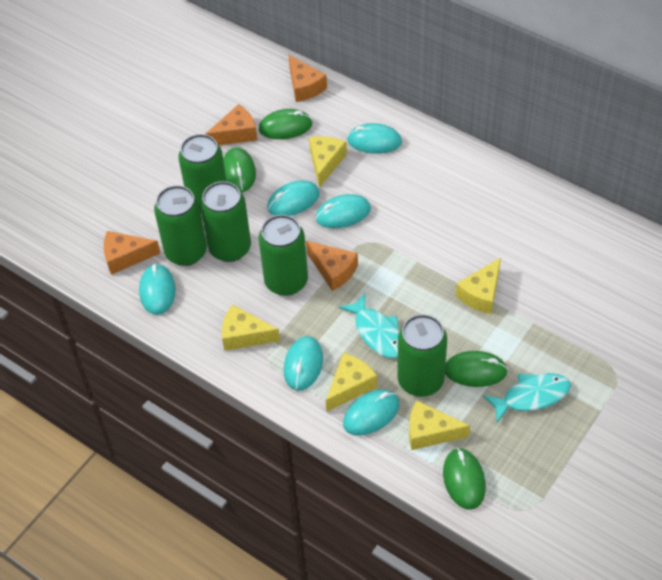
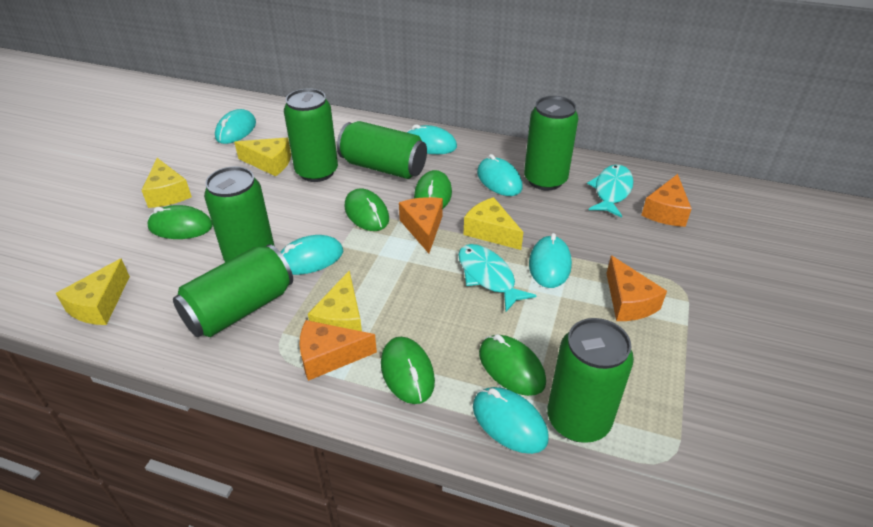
green can: 5 -> 6
green mouse: 4 -> 5

